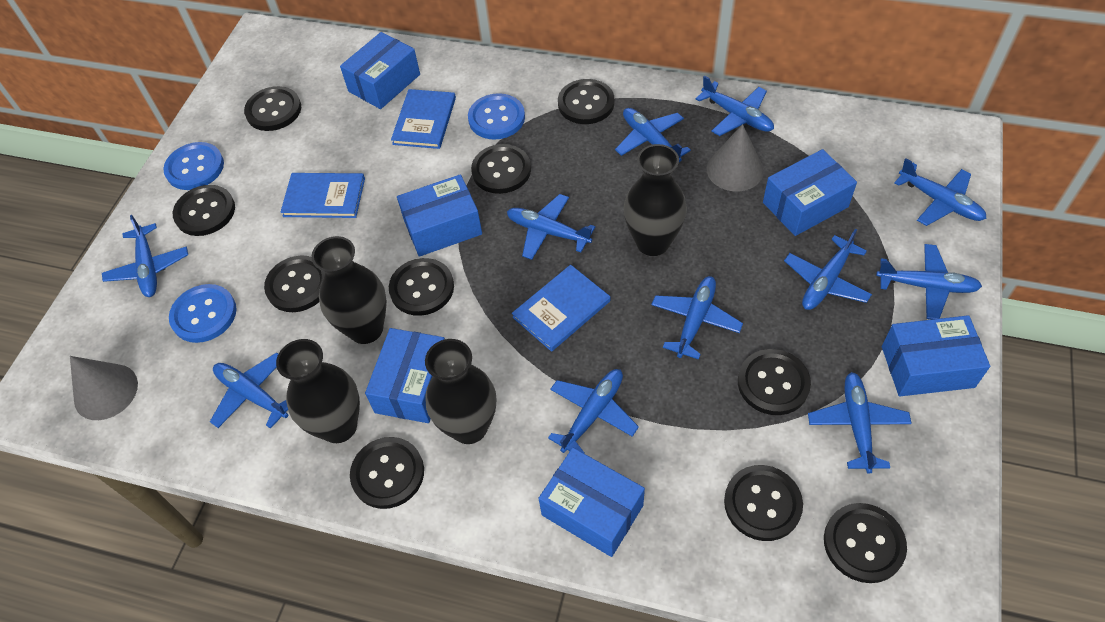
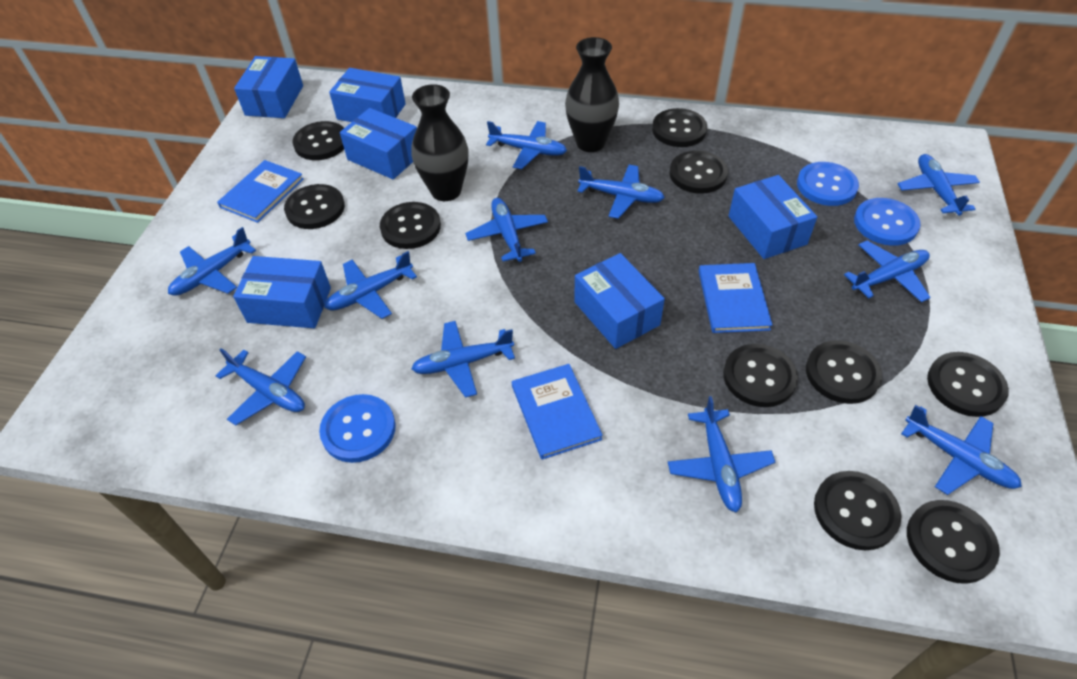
black vase: 4 -> 2
grey cone: 2 -> 0

